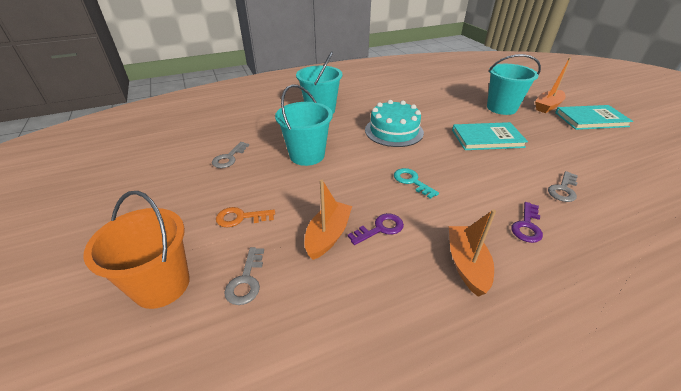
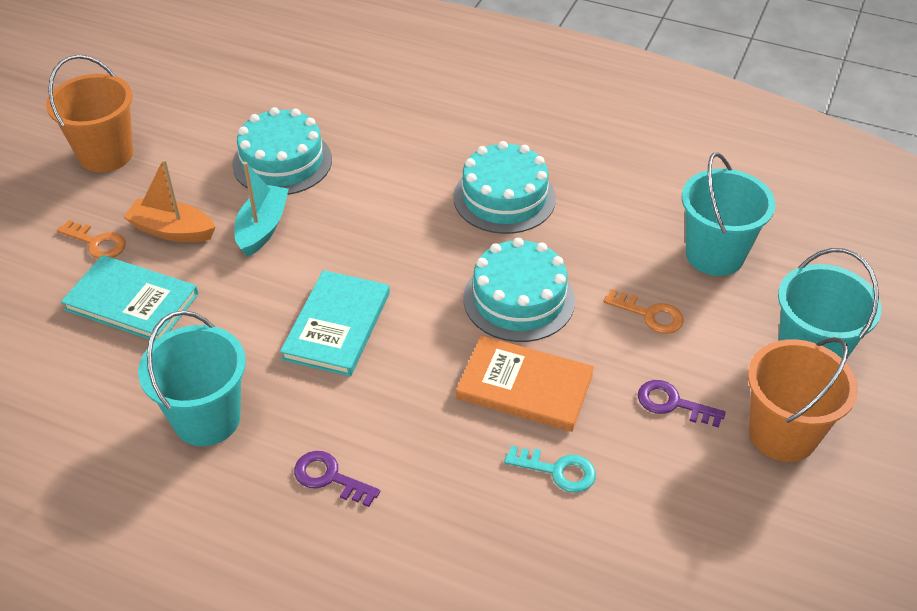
grey key: 3 -> 0
orange boat: 3 -> 1
orange book: 0 -> 1
orange bucket: 1 -> 2
orange key: 1 -> 2
turquoise boat: 0 -> 1
turquoise cake: 1 -> 3

